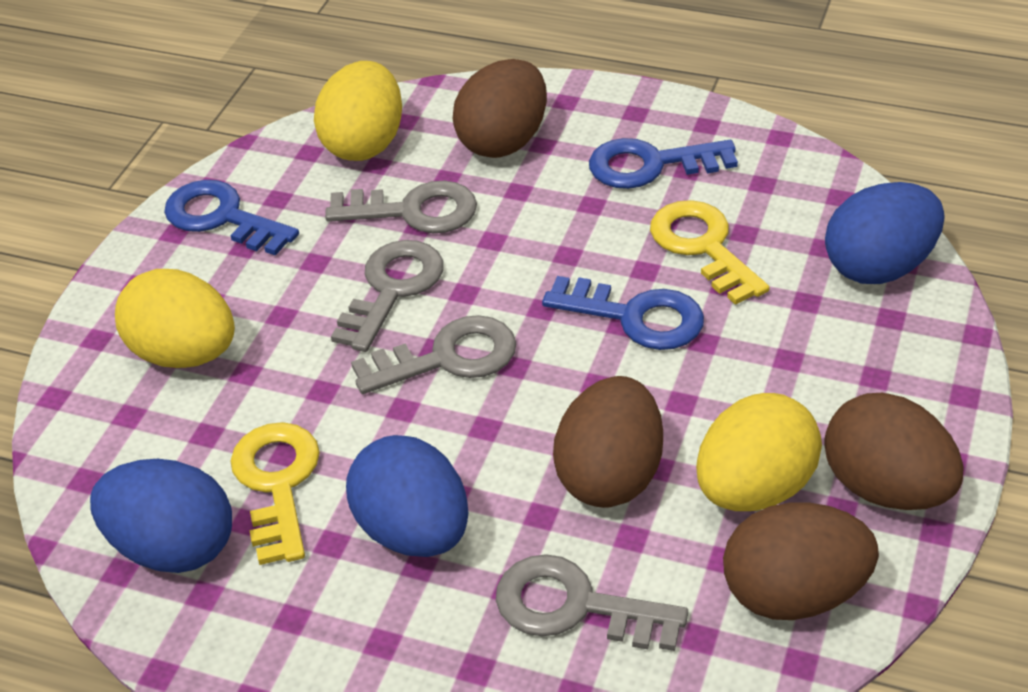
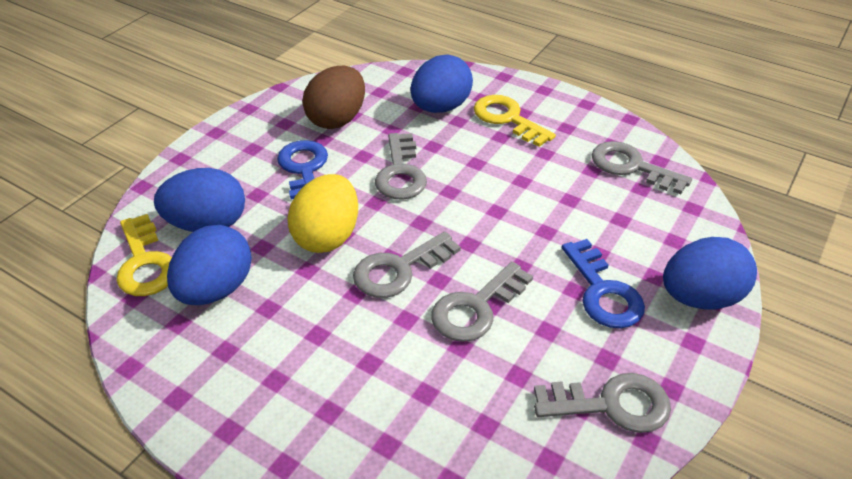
blue egg: 3 -> 4
blue key: 3 -> 2
brown egg: 4 -> 1
grey key: 4 -> 5
yellow egg: 3 -> 1

